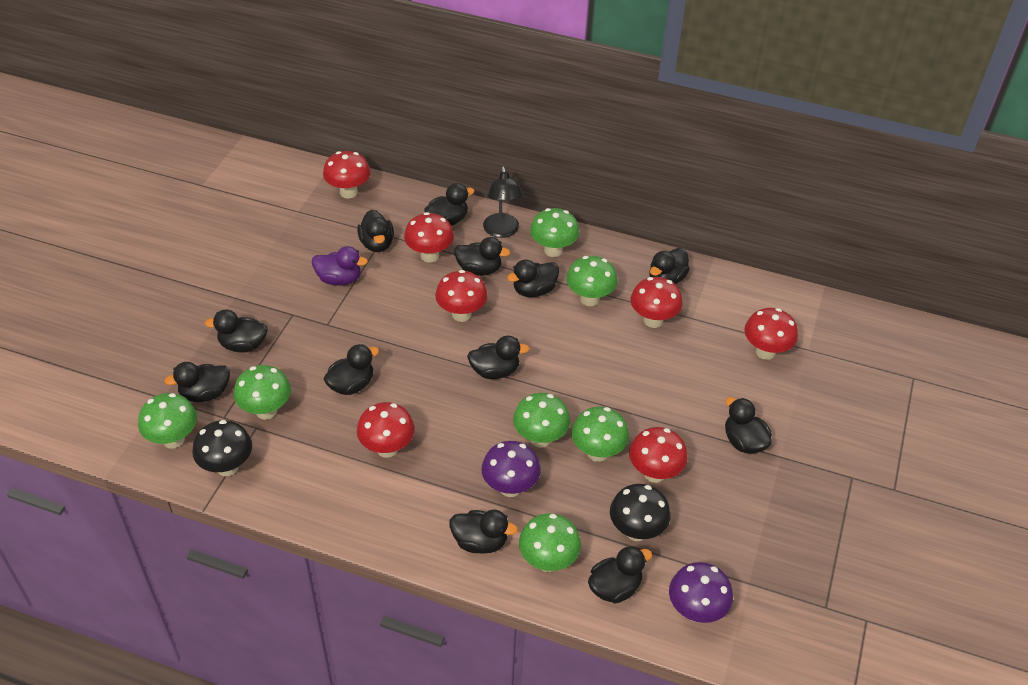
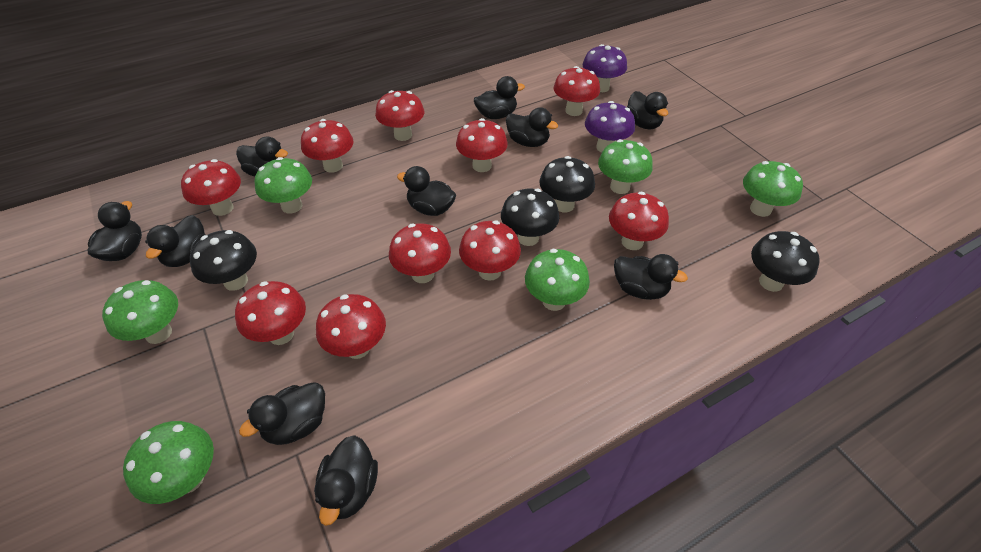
black duck: 12 -> 10
black lamp: 1 -> 0
black mushroom: 2 -> 4
green mushroom: 7 -> 6
purple duck: 1 -> 0
red mushroom: 7 -> 10

